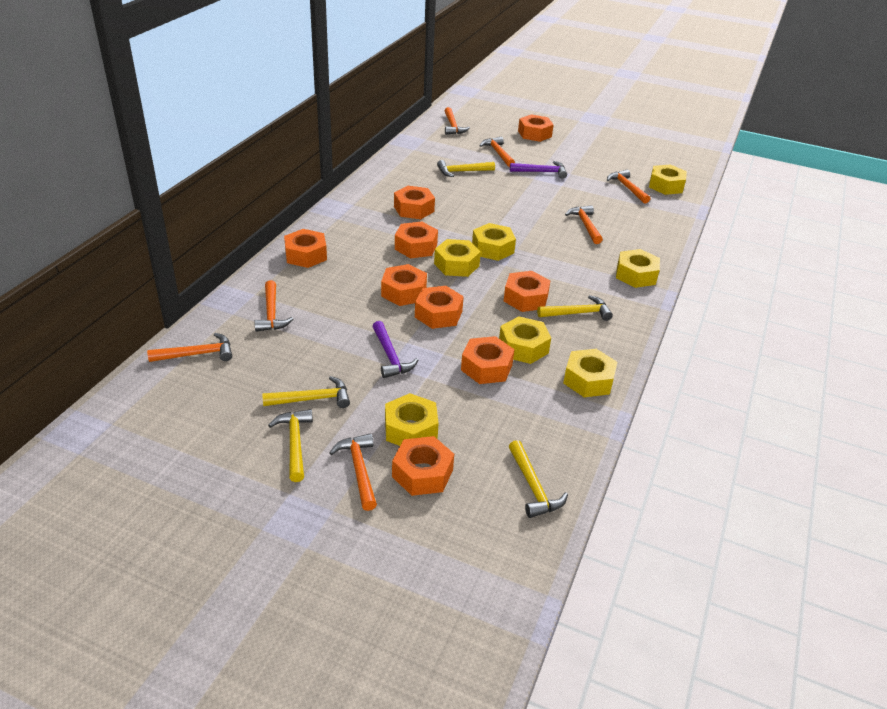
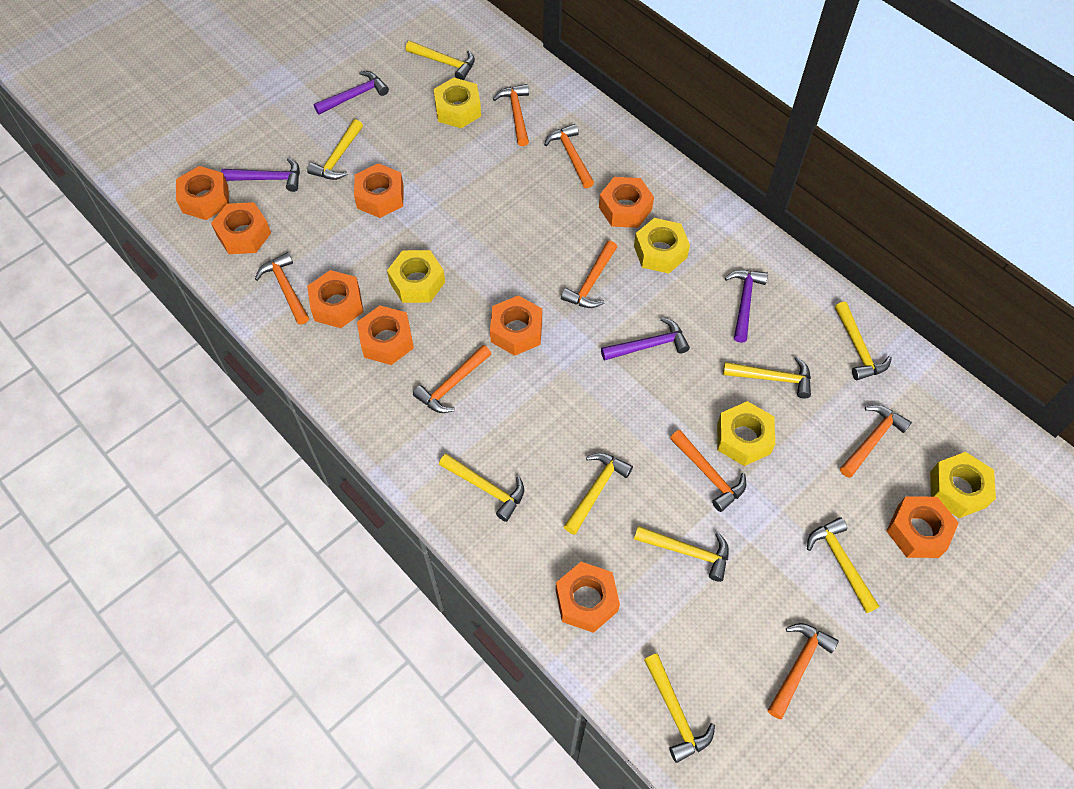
orange hammer: 7 -> 8
purple hammer: 2 -> 4
yellow hammer: 5 -> 9
yellow nut: 7 -> 5

